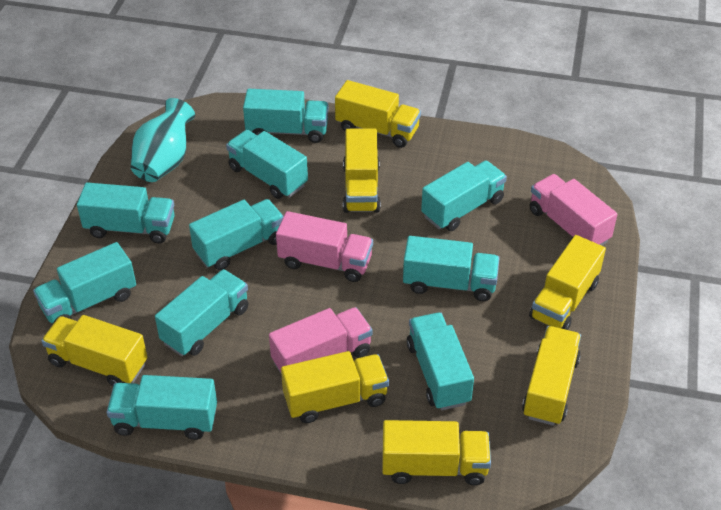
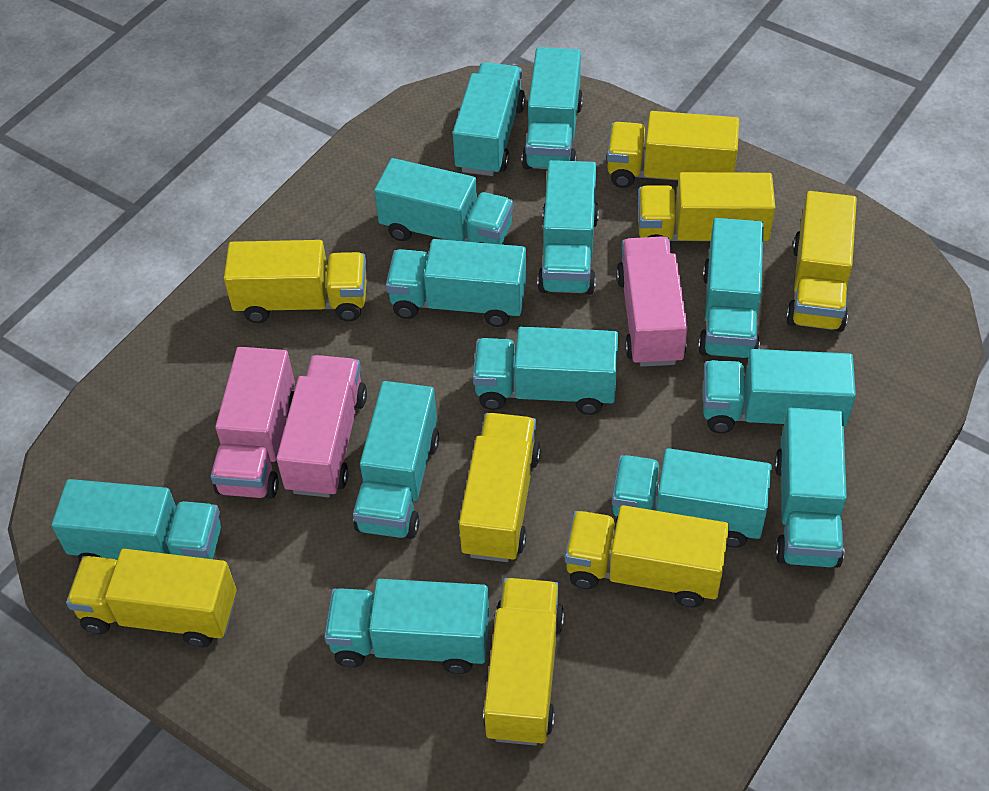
turquoise truck: 10 -> 13
turquoise vase: 1 -> 0
yellow truck: 7 -> 8

